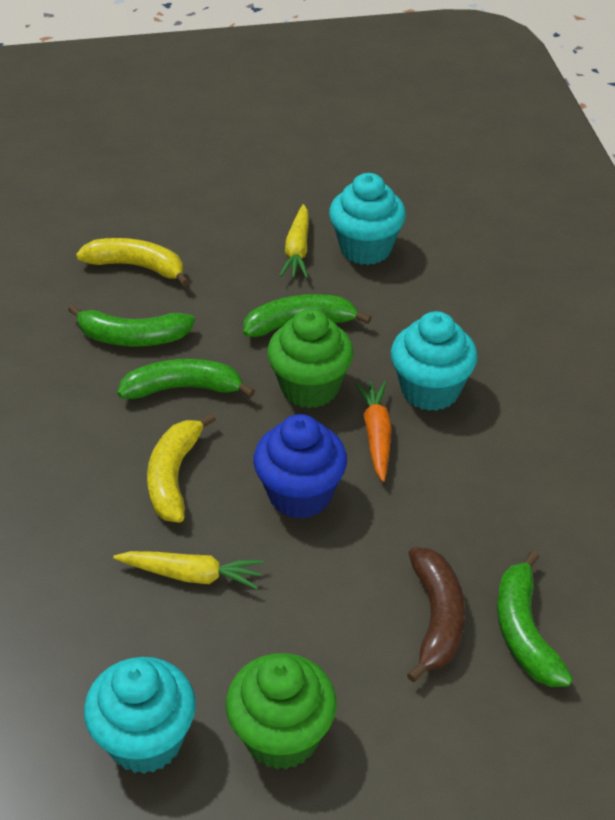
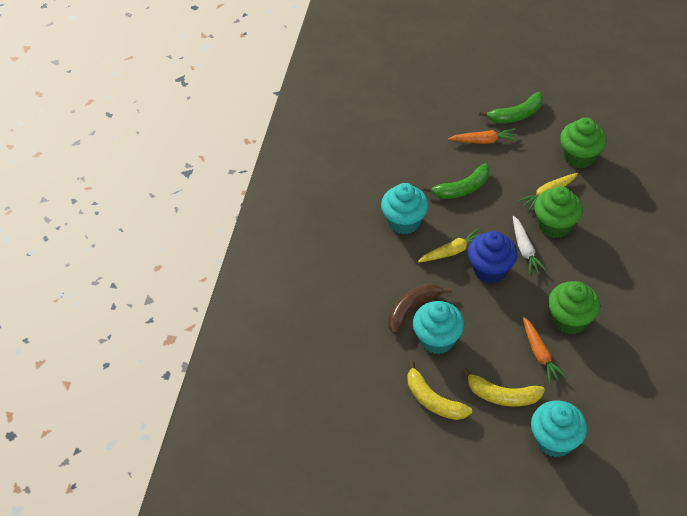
green banana: 4 -> 2
green cupcake: 2 -> 3
orange carrot: 1 -> 2
white carrot: 0 -> 1

